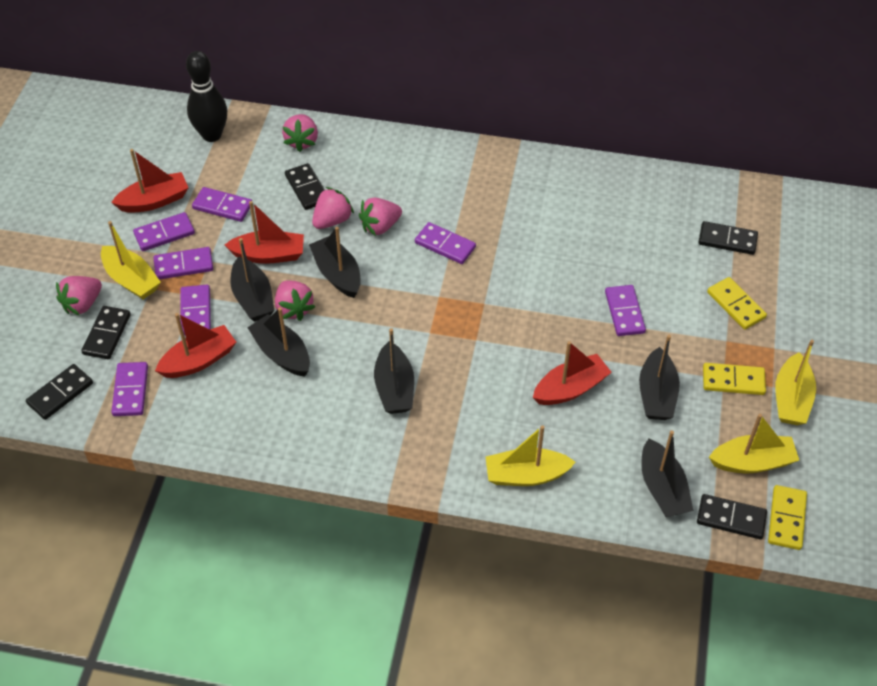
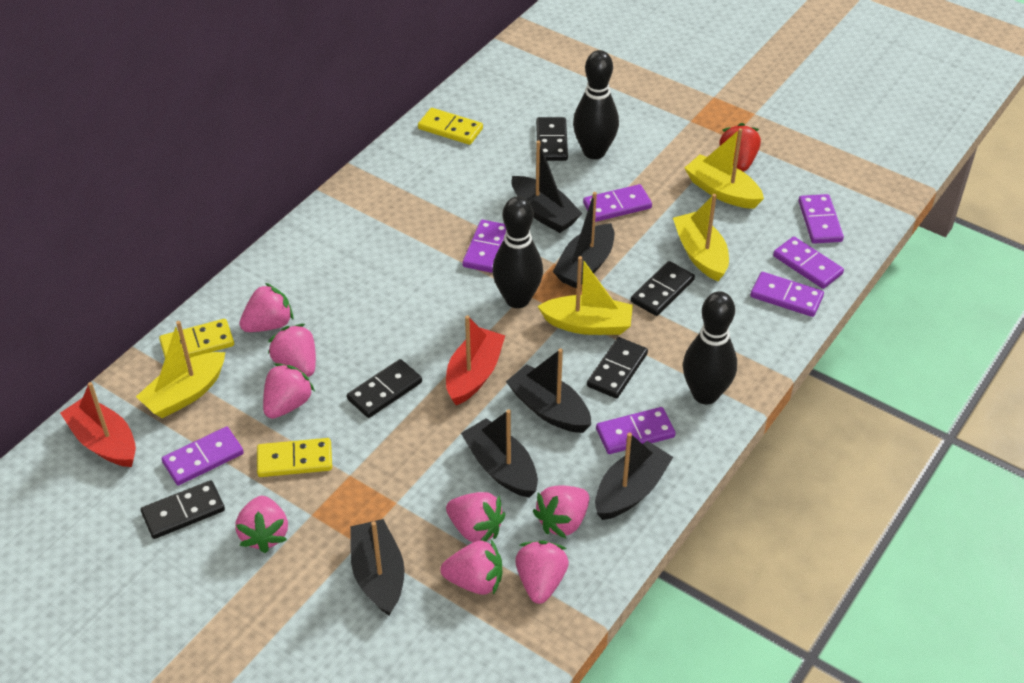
black bowling pin: 1 -> 3
pink strawberry: 5 -> 8
red boat: 4 -> 2
red strawberry: 0 -> 1

